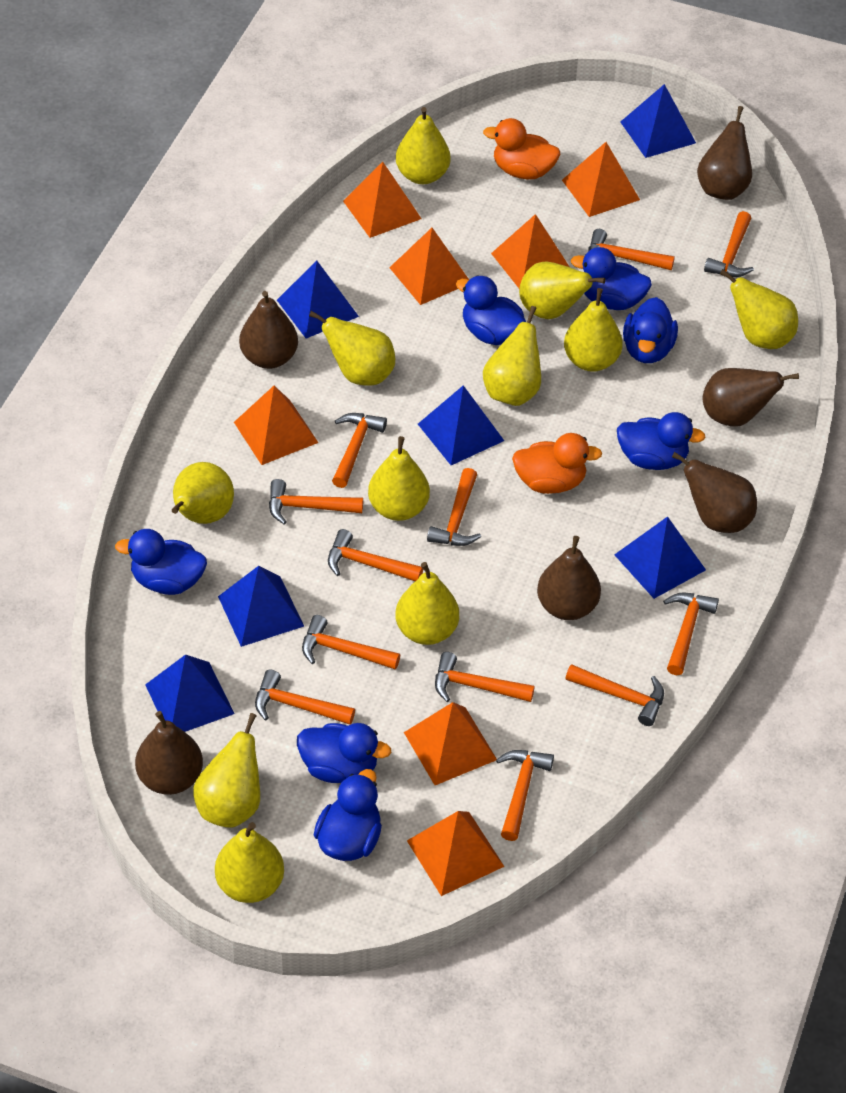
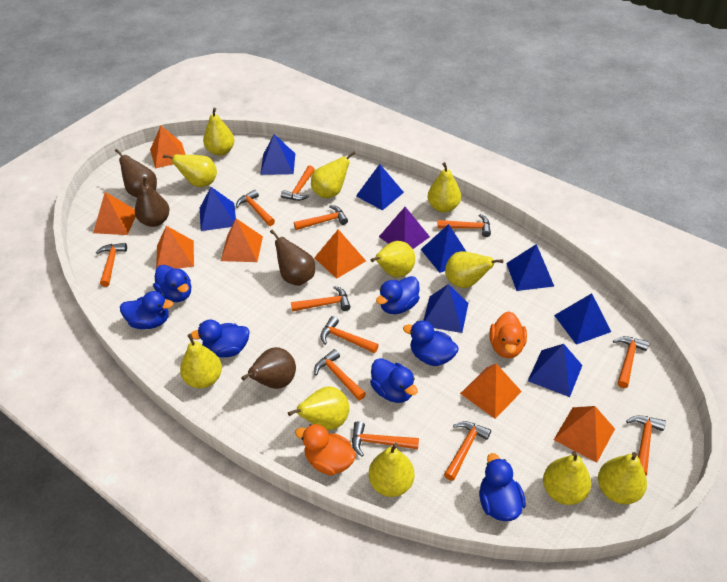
blue pyramid: 6 -> 8
brown pear: 6 -> 4
purple pyramid: 0 -> 1

